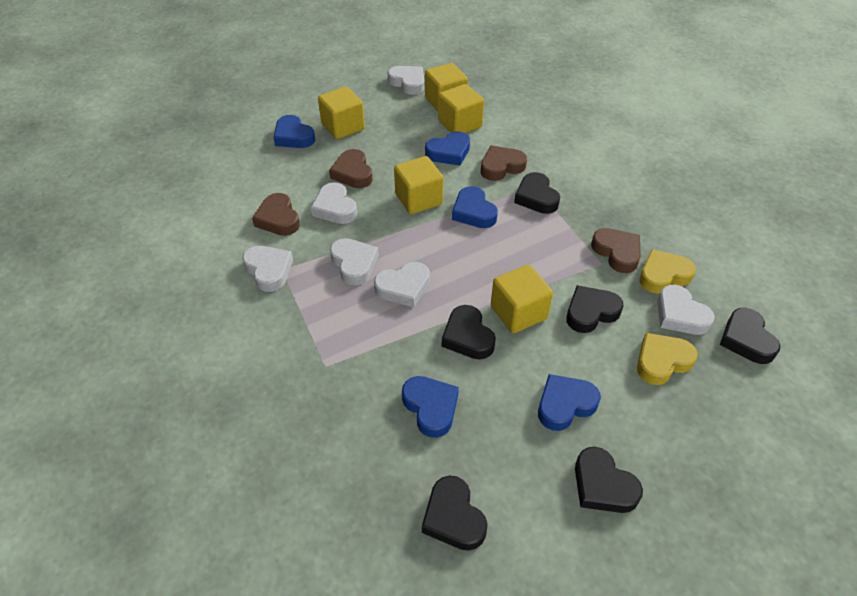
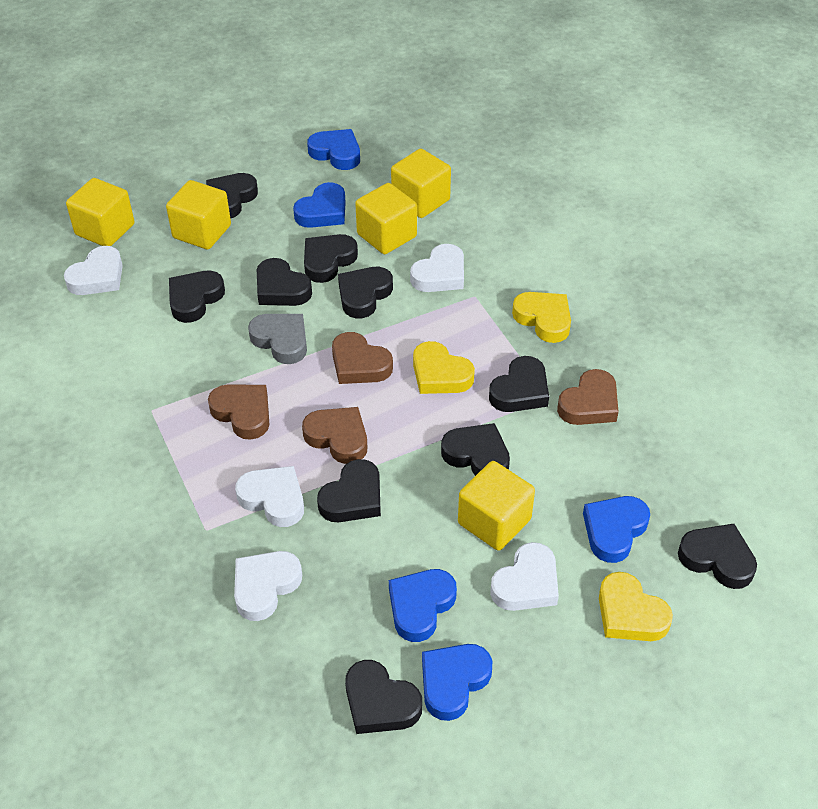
black heart: 6 -> 10
grey heart: 0 -> 1
white heart: 6 -> 5
yellow heart: 2 -> 3

